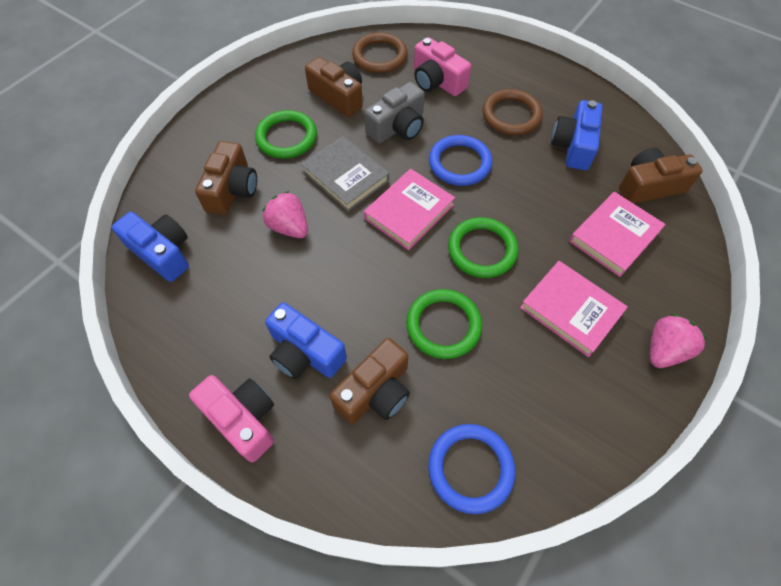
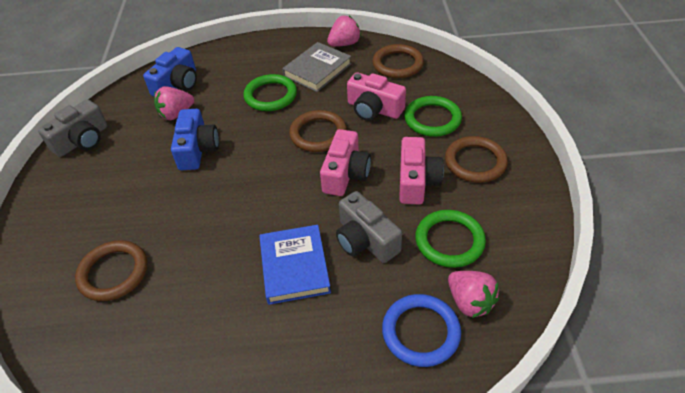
blue book: 0 -> 1
blue camera: 3 -> 2
blue ring: 2 -> 1
brown camera: 4 -> 0
brown ring: 2 -> 4
grey camera: 1 -> 2
pink book: 3 -> 0
pink camera: 2 -> 3
pink strawberry: 2 -> 3

